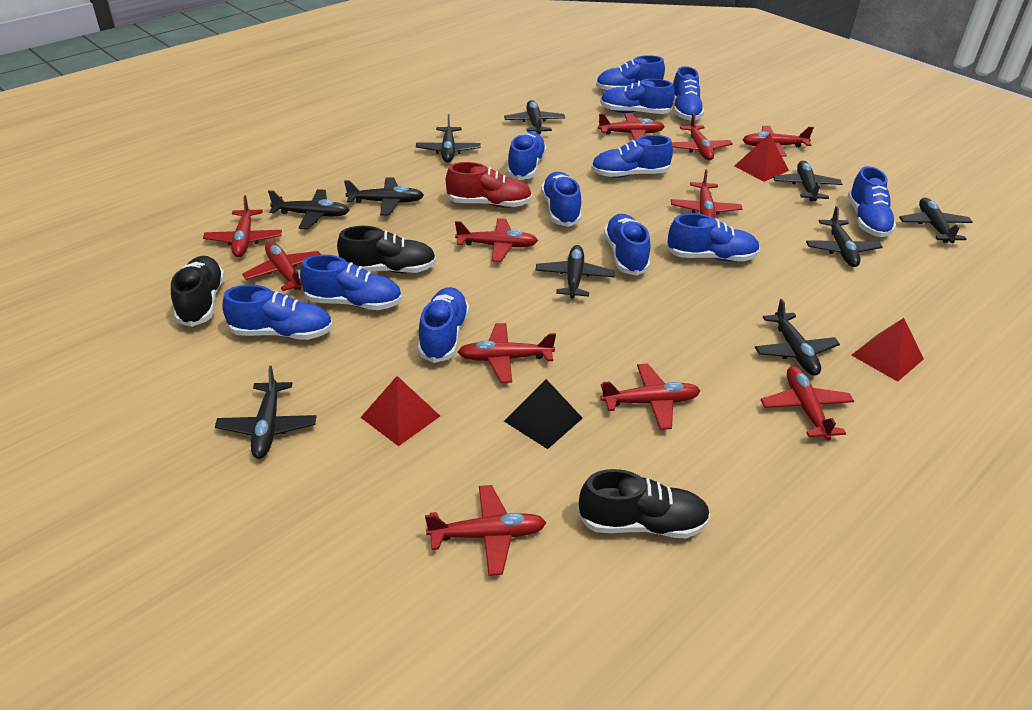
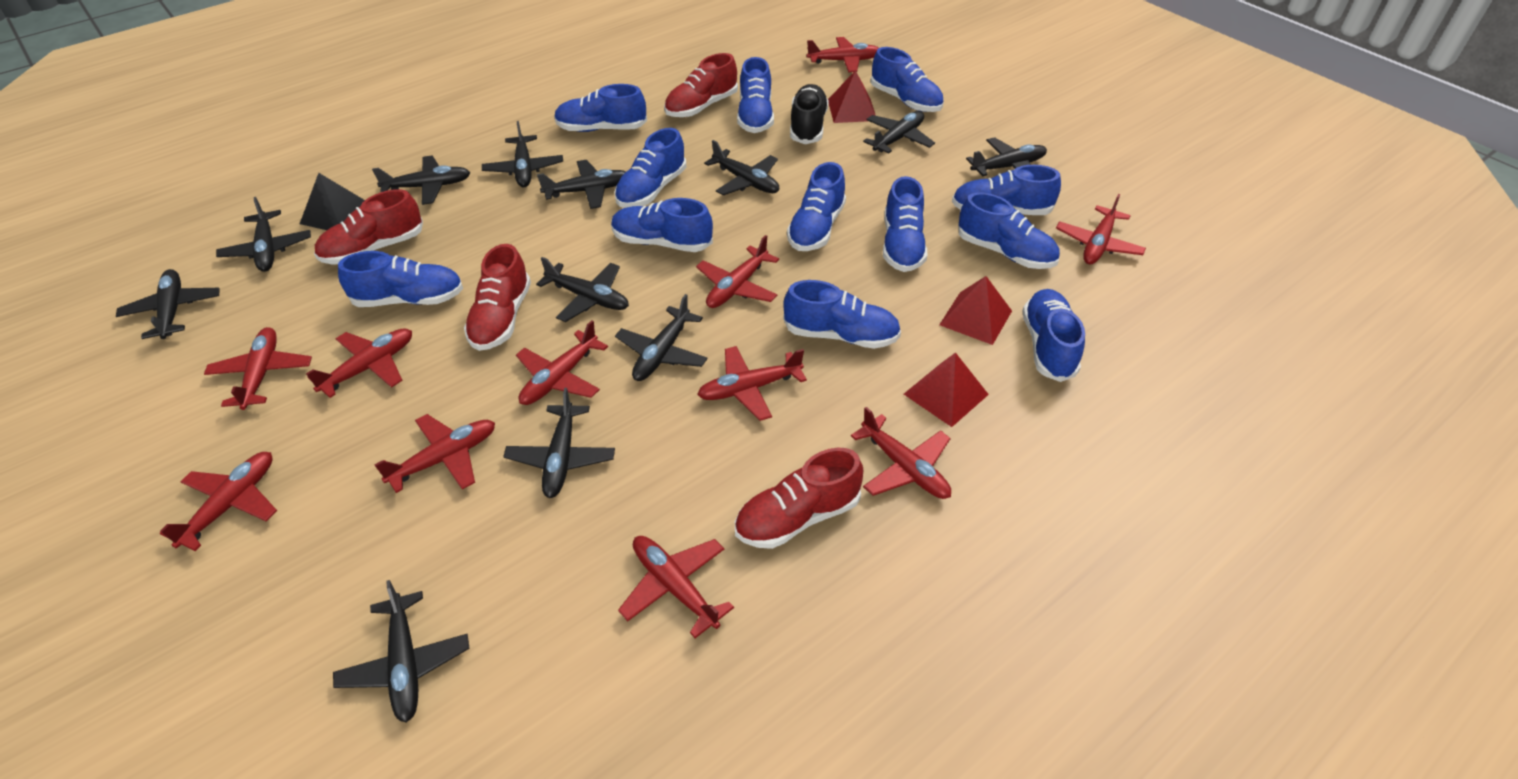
black plane: 10 -> 12
black shoe: 3 -> 1
red shoe: 1 -> 4

